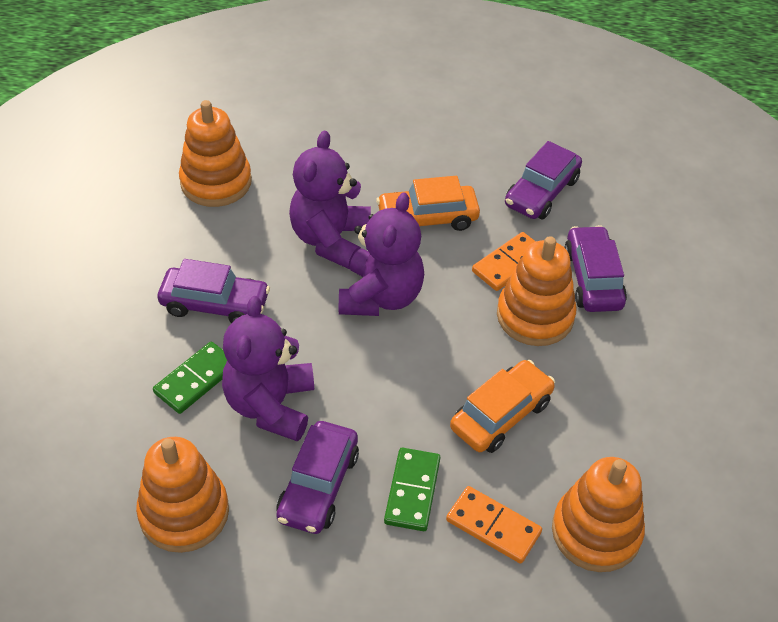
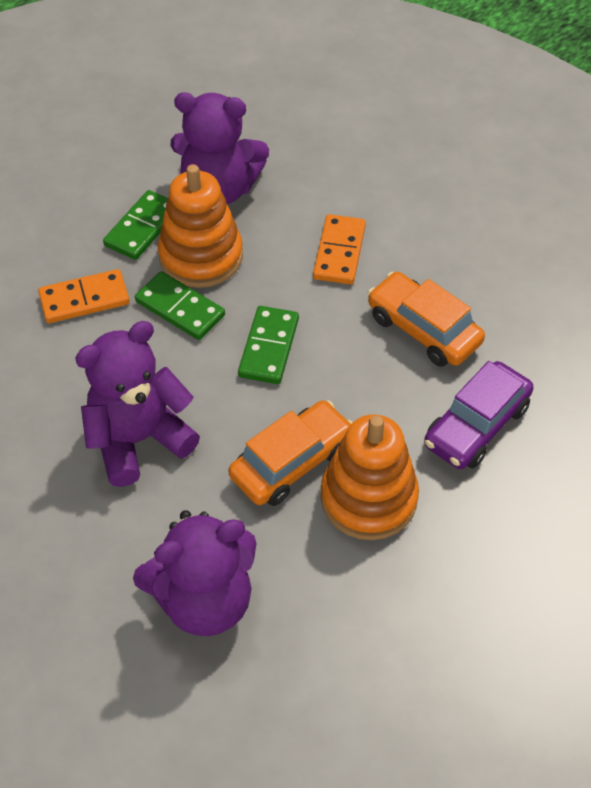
green domino: 2 -> 3
orange stacking toy: 4 -> 2
purple car: 4 -> 1

